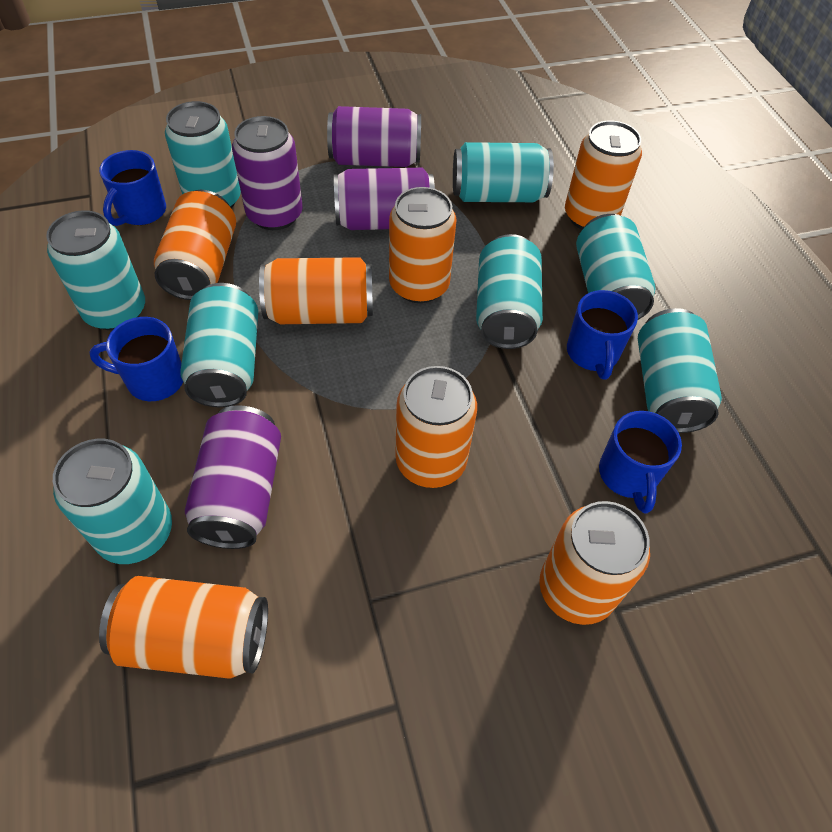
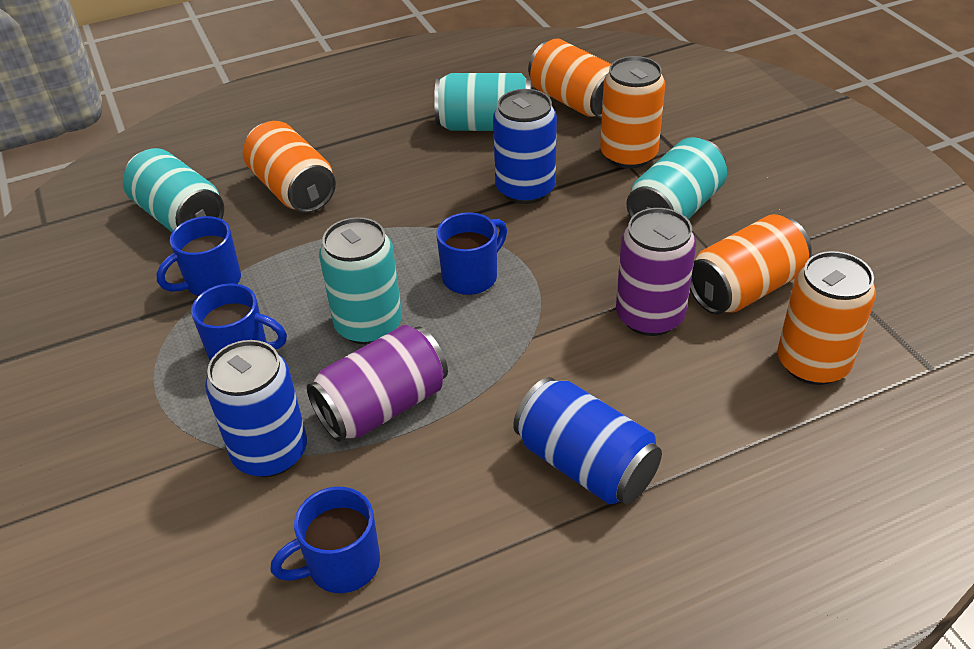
blue can: 0 -> 3
orange can: 7 -> 5
purple can: 4 -> 2
turquoise can: 8 -> 4

